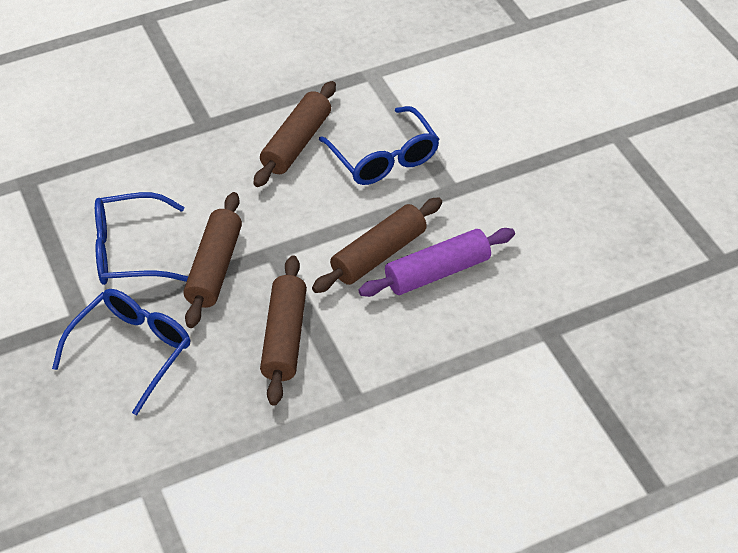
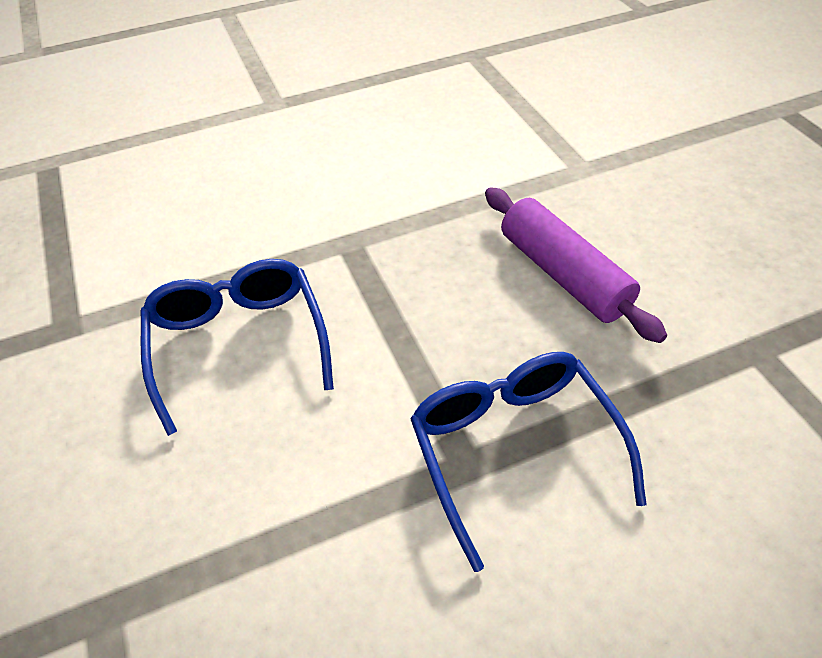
blue glasses: 3 -> 2
brown rolling pin: 4 -> 0

